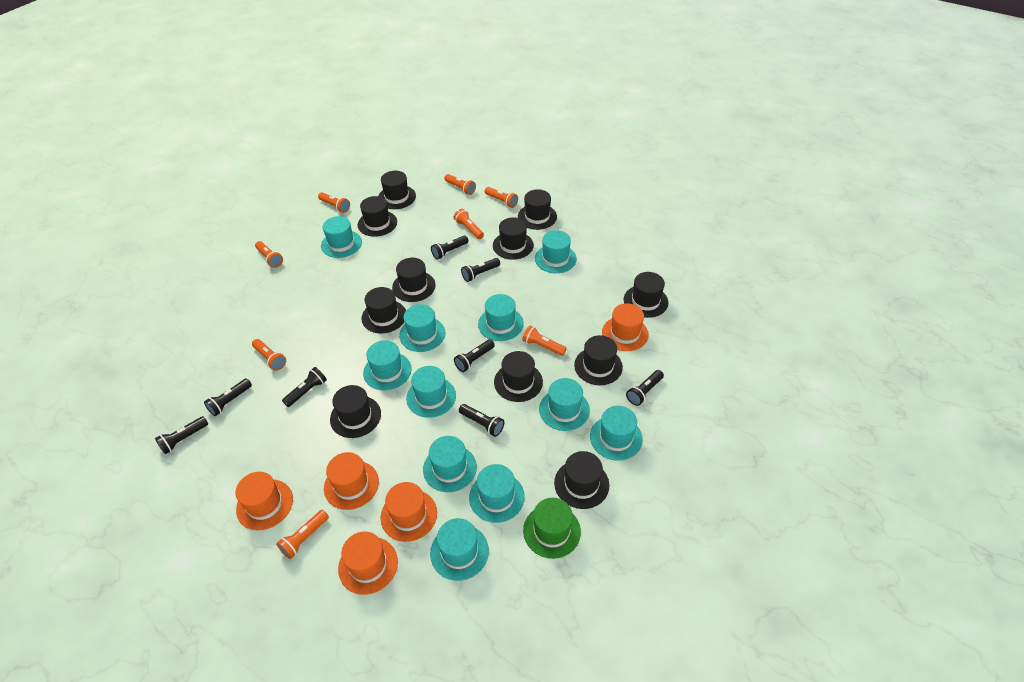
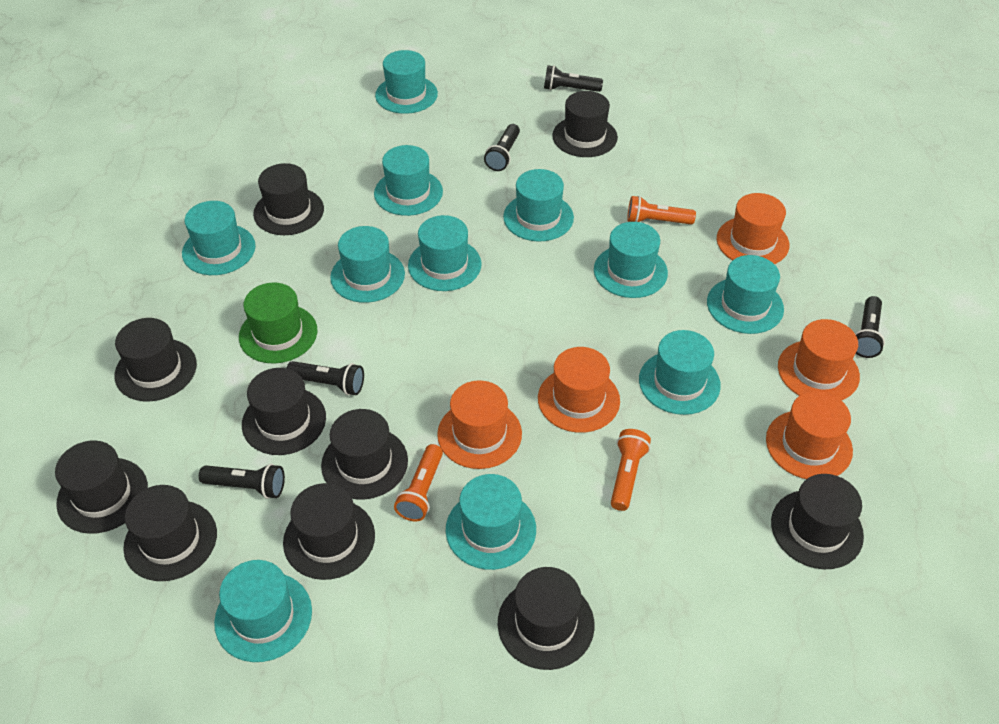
black flashlight: 8 -> 5
black hat: 11 -> 10
orange flashlight: 8 -> 3

